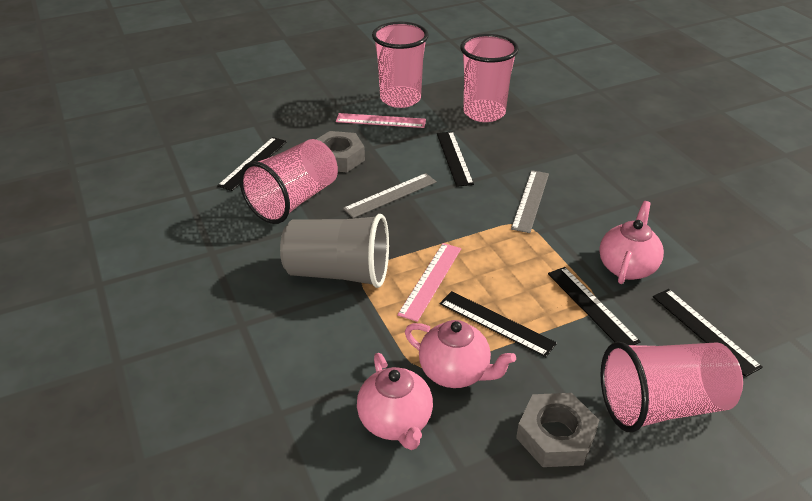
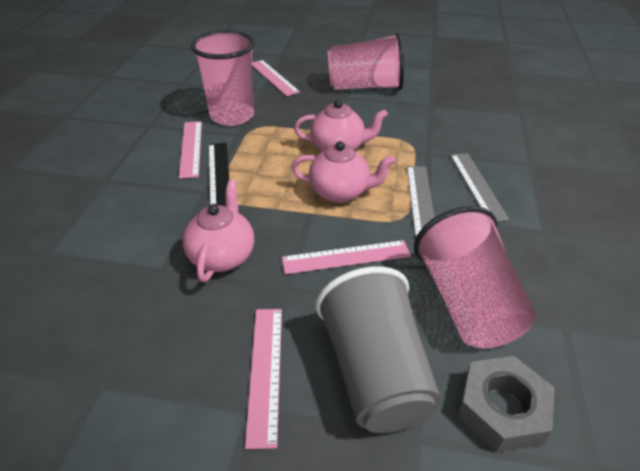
black ruler: 5 -> 1
grey nut: 2 -> 1
pink cup: 4 -> 3
pink ruler: 2 -> 4

